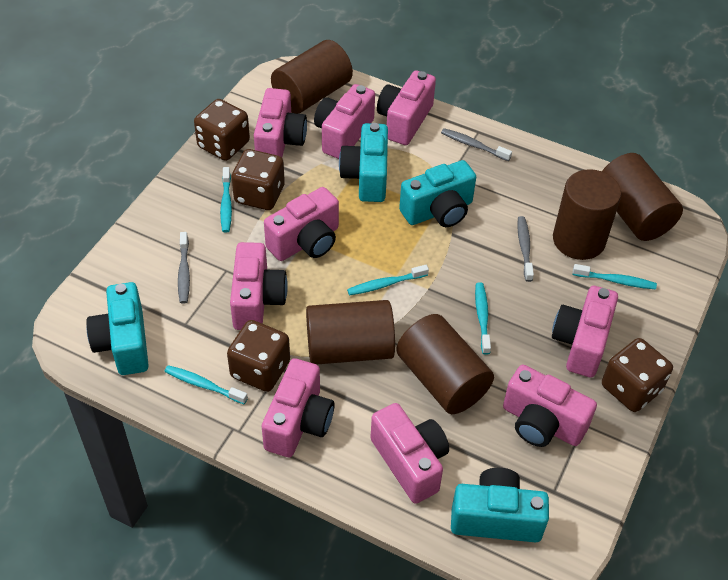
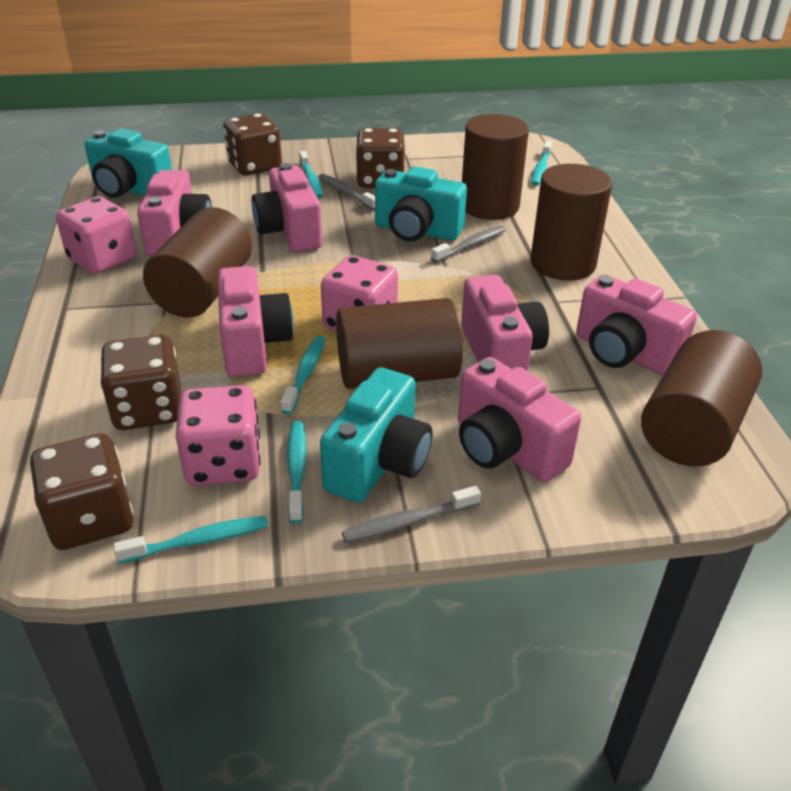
pink camera: 9 -> 6
pink dice: 0 -> 3
turquoise camera: 4 -> 3

